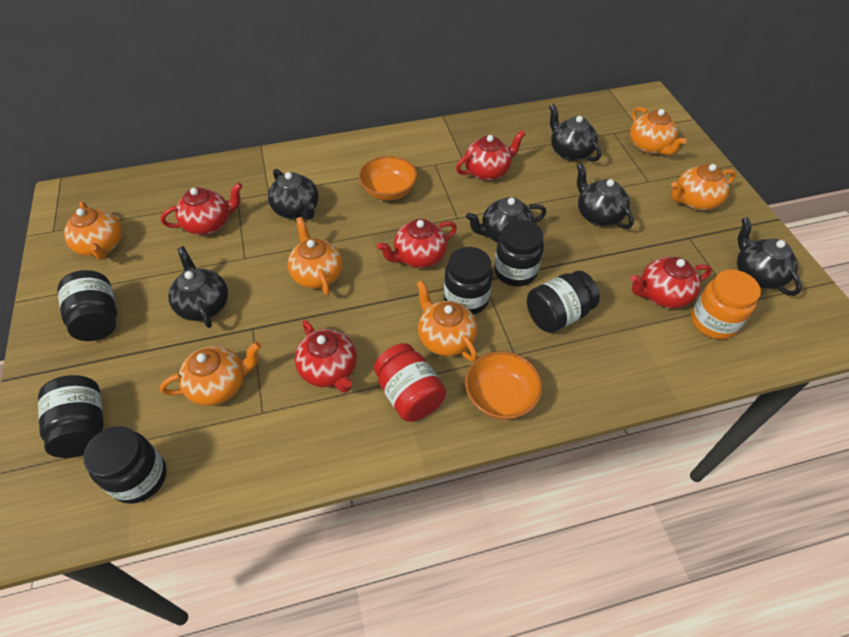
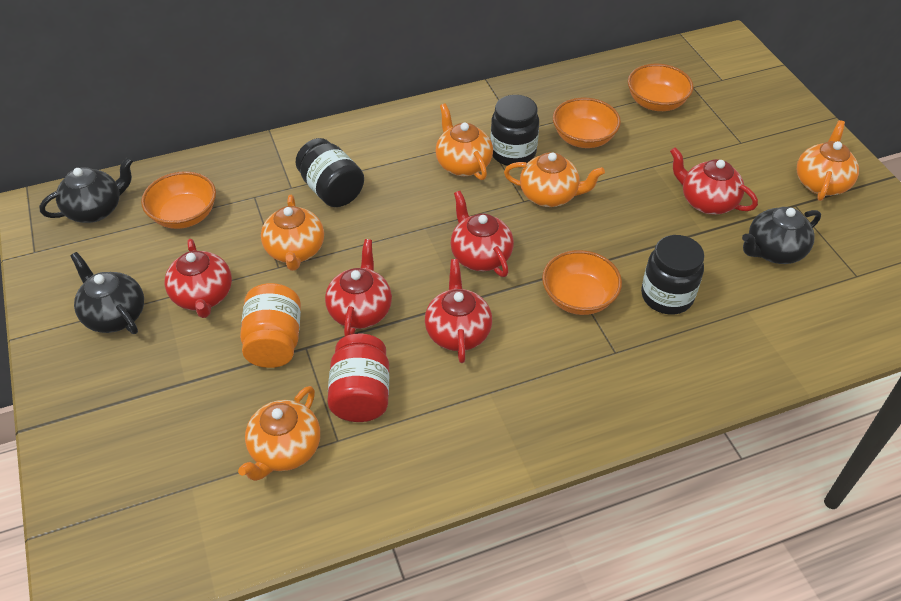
black jar: 6 -> 3
black teapot: 6 -> 3
orange bowl: 2 -> 4
orange teapot: 6 -> 5

